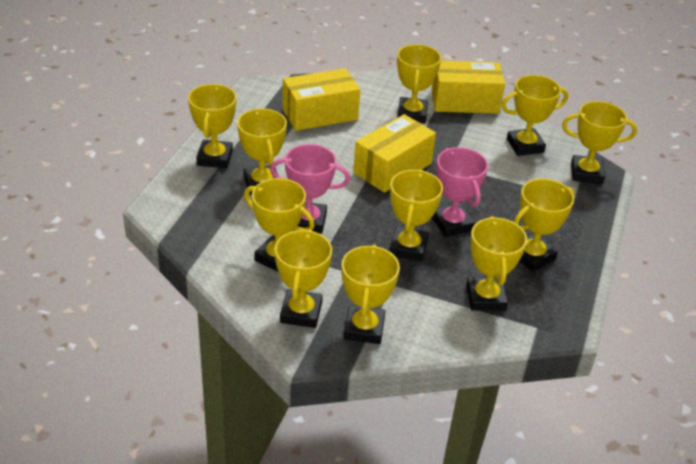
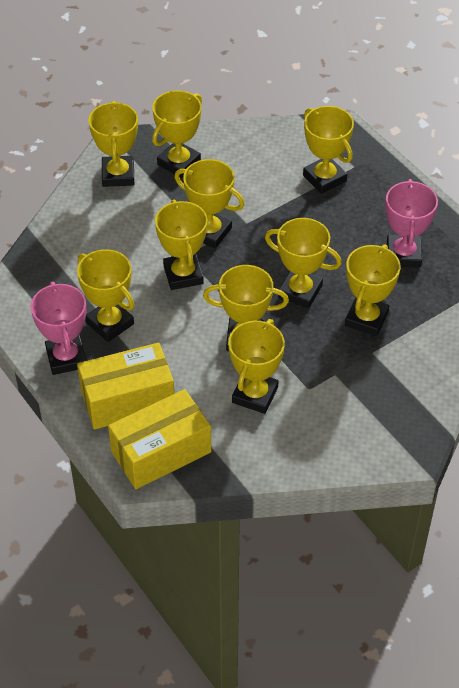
yellow box: 3 -> 2
yellow trophy: 11 -> 10

